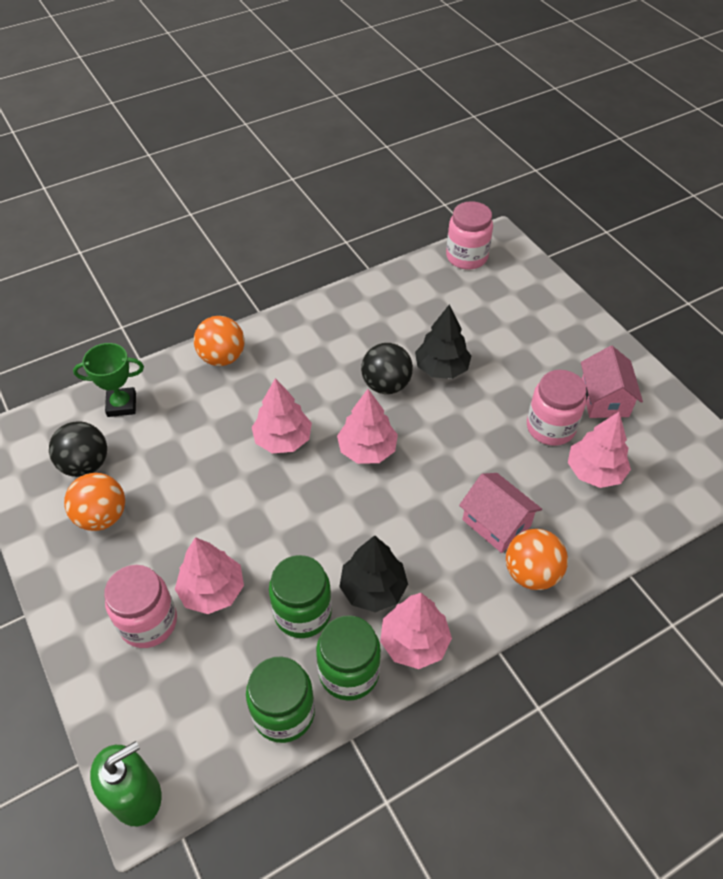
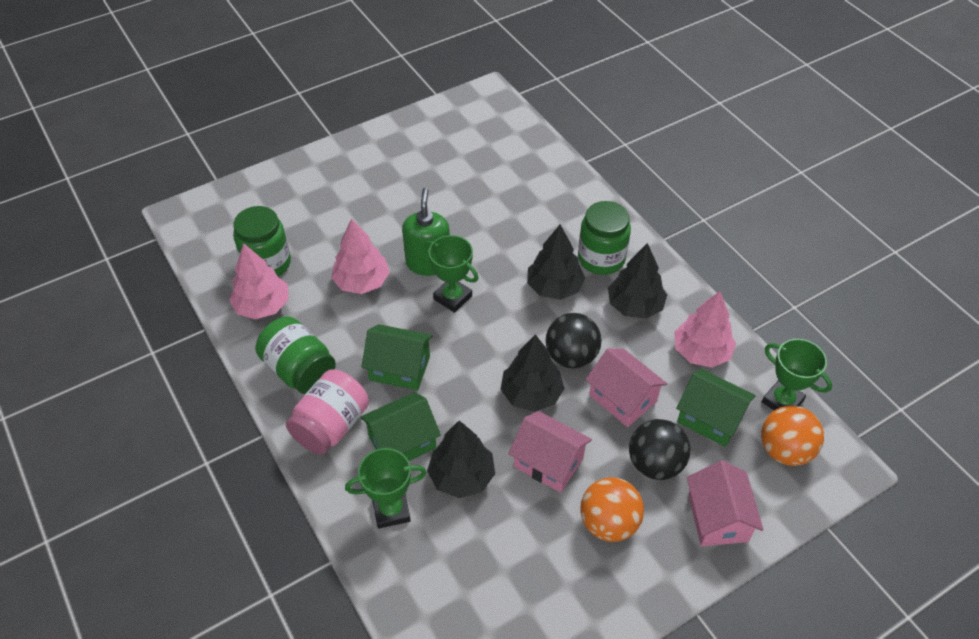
black tree: 2 -> 4
green house: 0 -> 3
green trophy: 1 -> 3
orange ball: 3 -> 2
pink house: 2 -> 3
pink jar: 3 -> 1
pink tree: 5 -> 3

